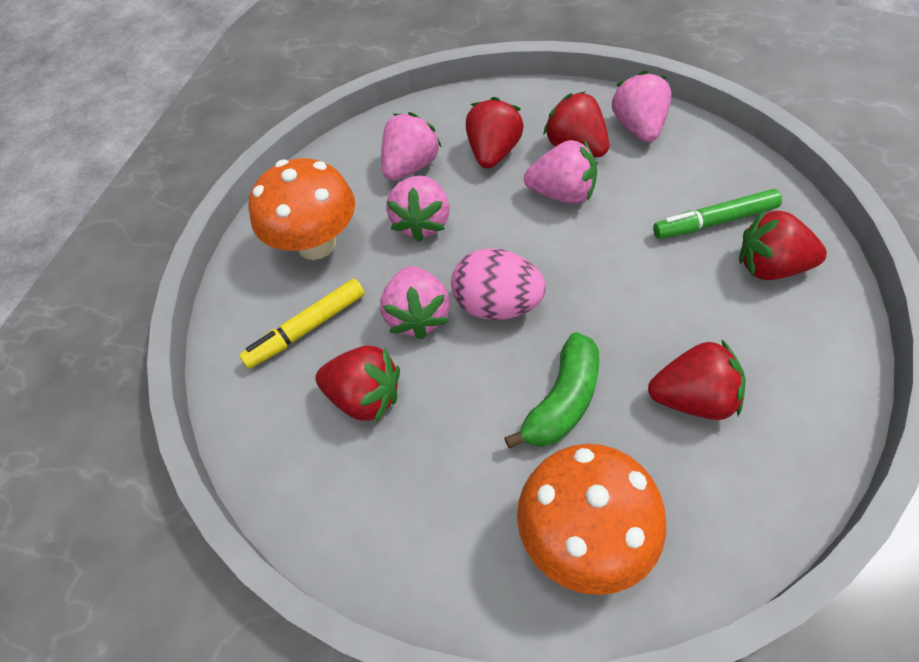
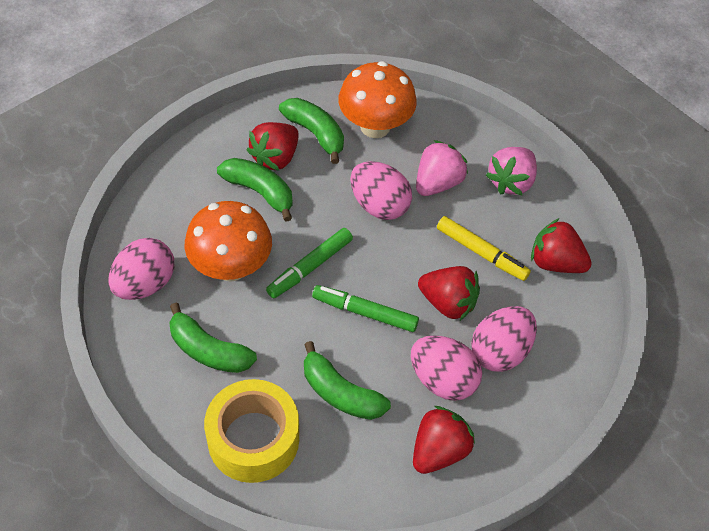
green banana: 1 -> 4
green marker: 1 -> 2
pink egg: 1 -> 4
pink strawberry: 5 -> 2
red strawberry: 5 -> 4
yellow tape: 0 -> 1

